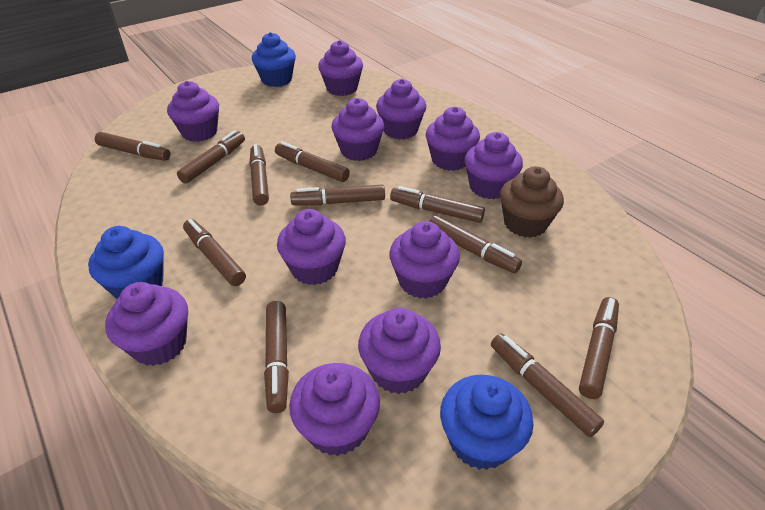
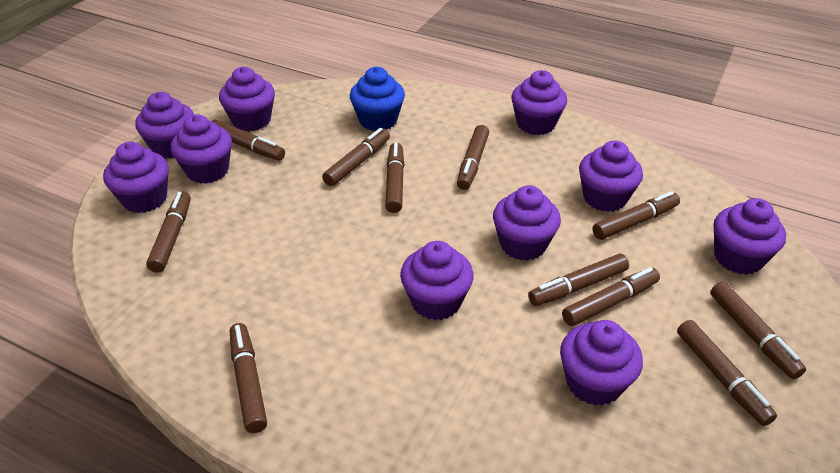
blue cupcake: 3 -> 1
brown cupcake: 1 -> 0
purple cupcake: 11 -> 10

